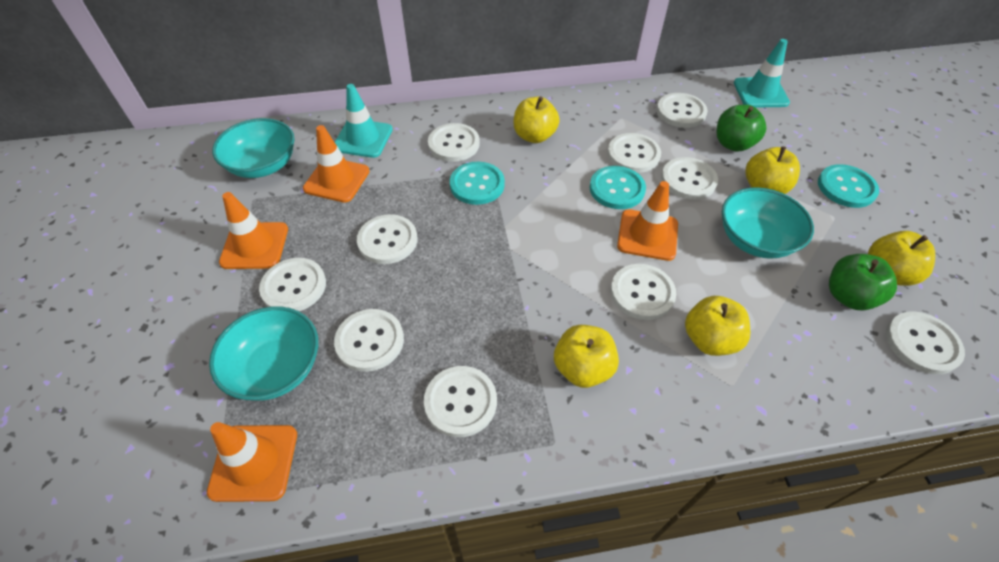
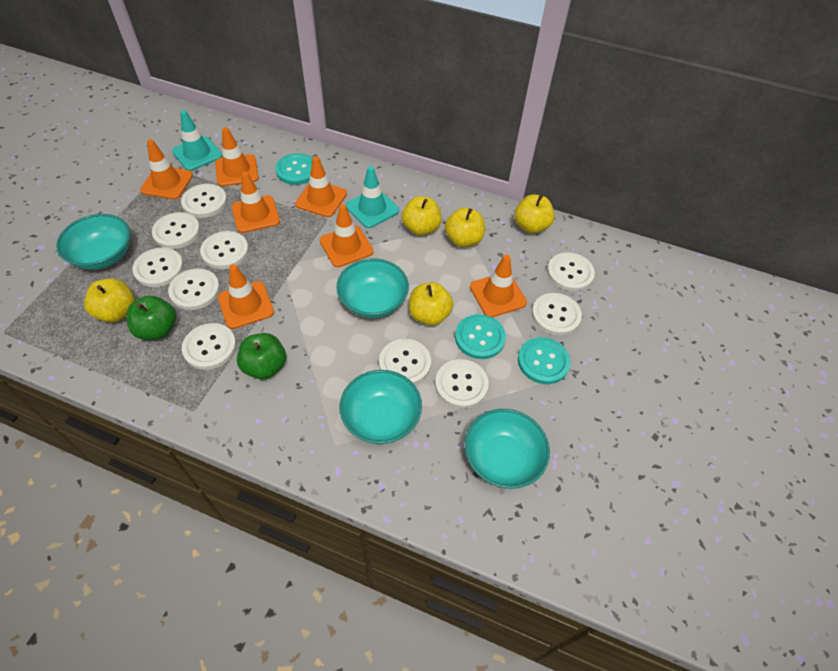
orange traffic cone: 4 -> 7
turquoise bowl: 3 -> 4

